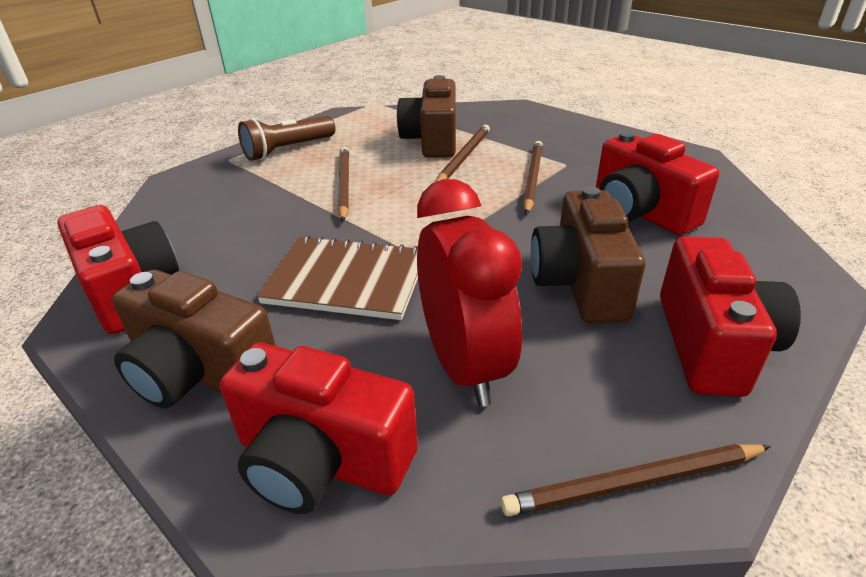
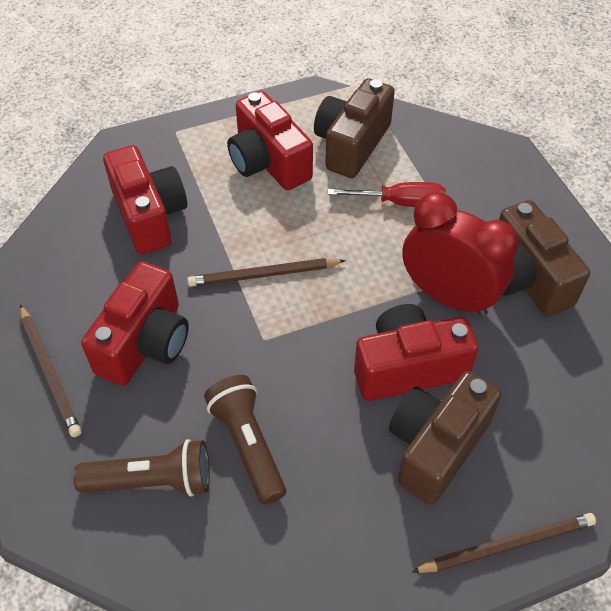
brown flashlight: 1 -> 2
brown notebook: 1 -> 0
brown pencil: 4 -> 3
red screwdriver: 0 -> 1

